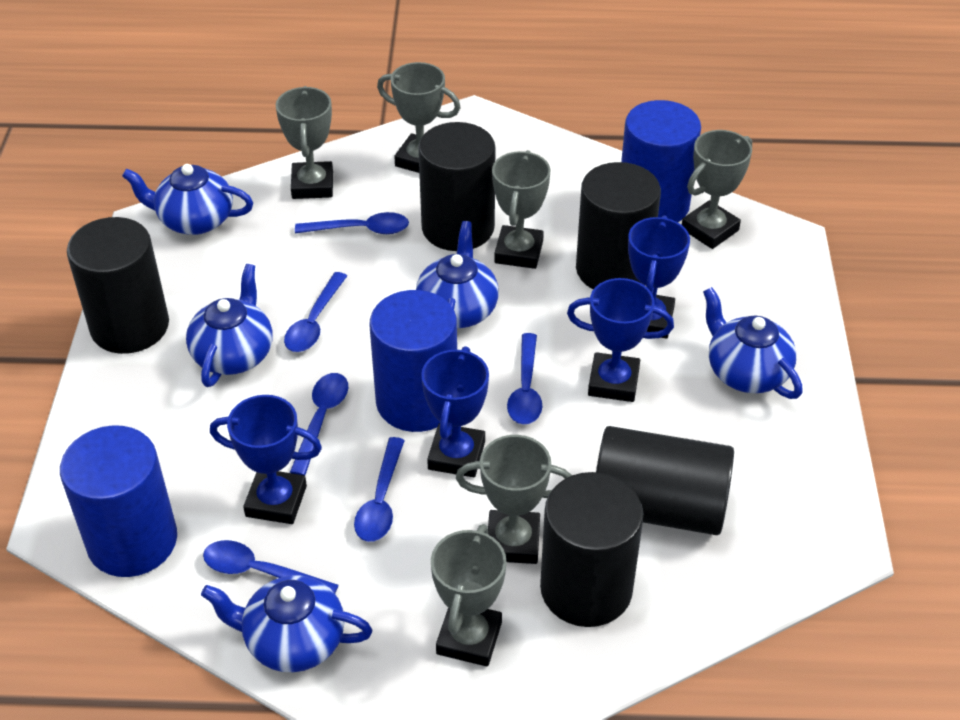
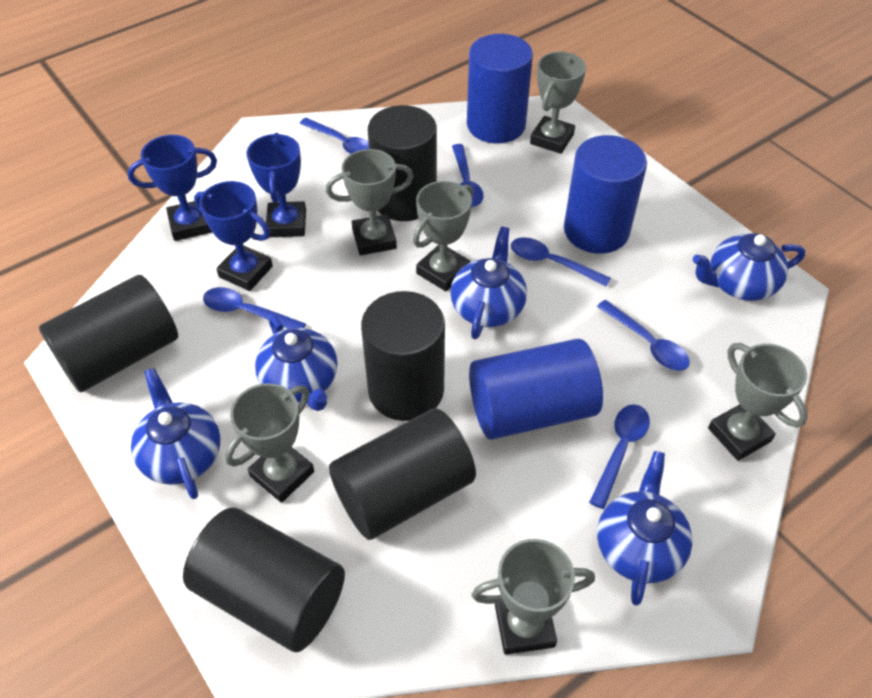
blue trophy: 4 -> 3

